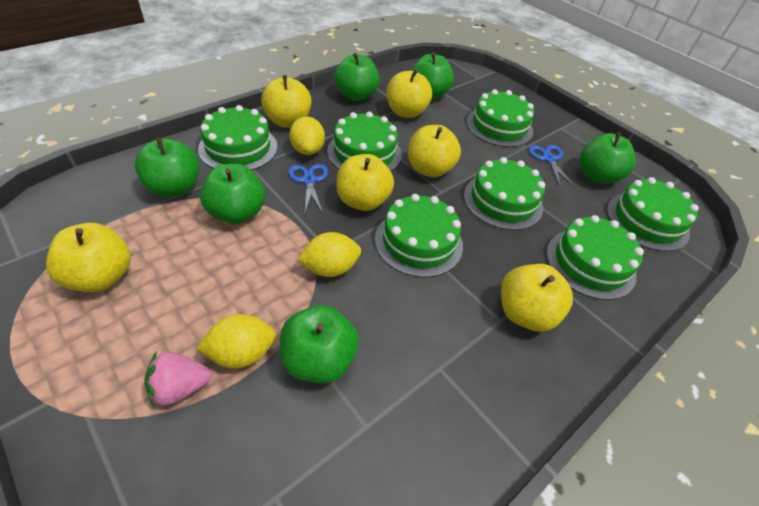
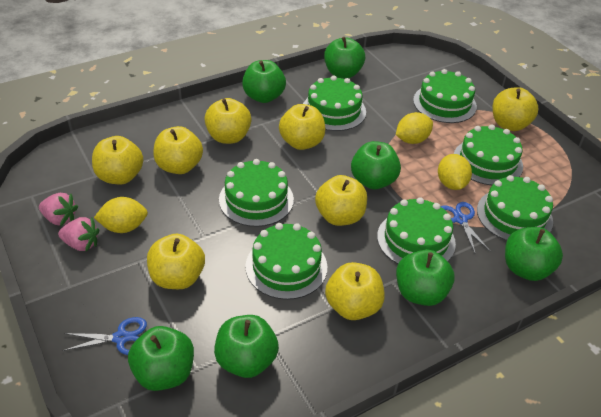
green apple: 6 -> 7
pink strawberry: 1 -> 2
yellow apple: 6 -> 8

